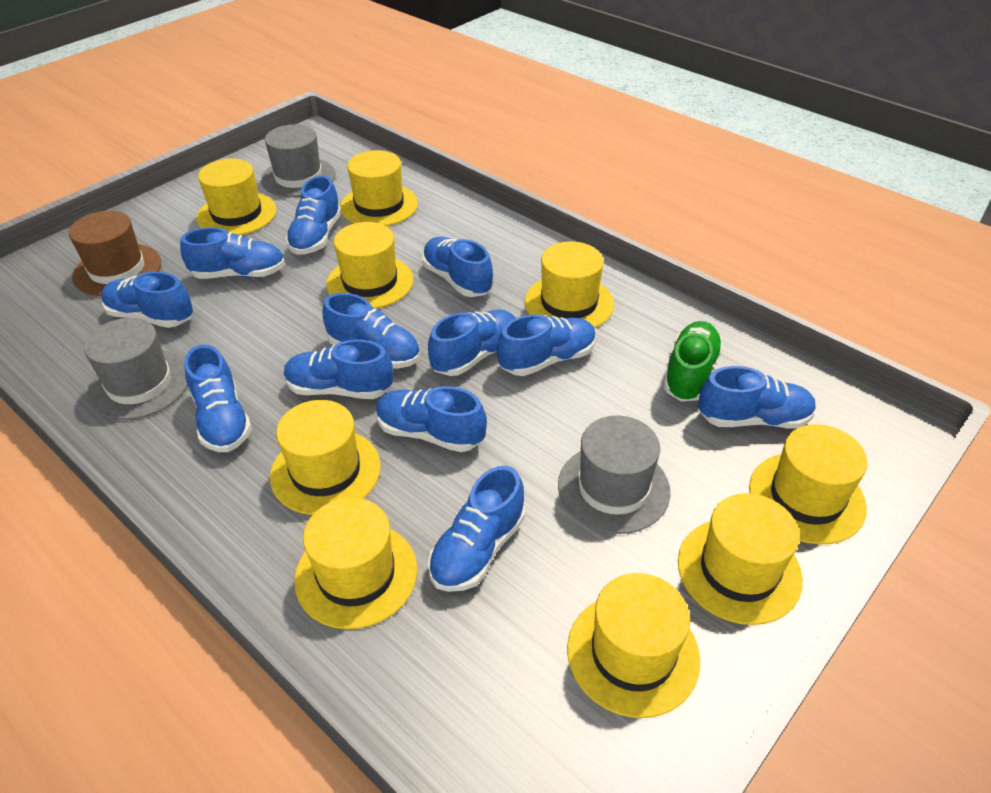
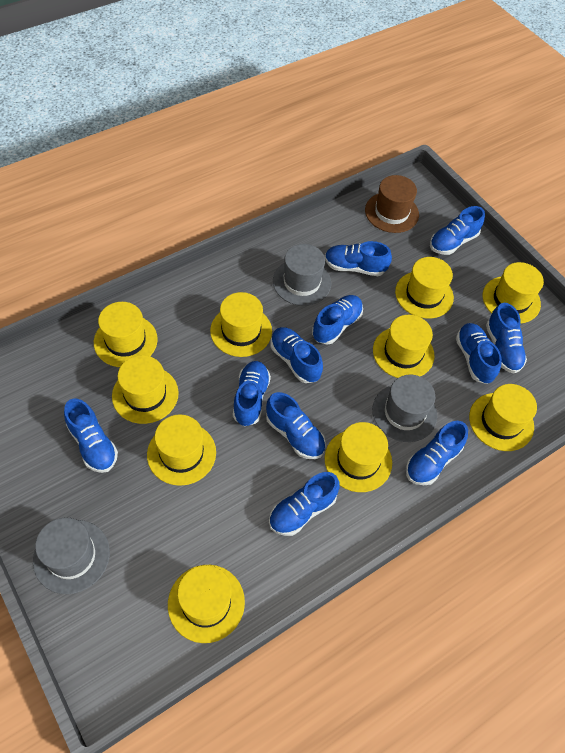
blue shoe: 12 -> 11
green shoe: 1 -> 0
yellow hat: 9 -> 10

